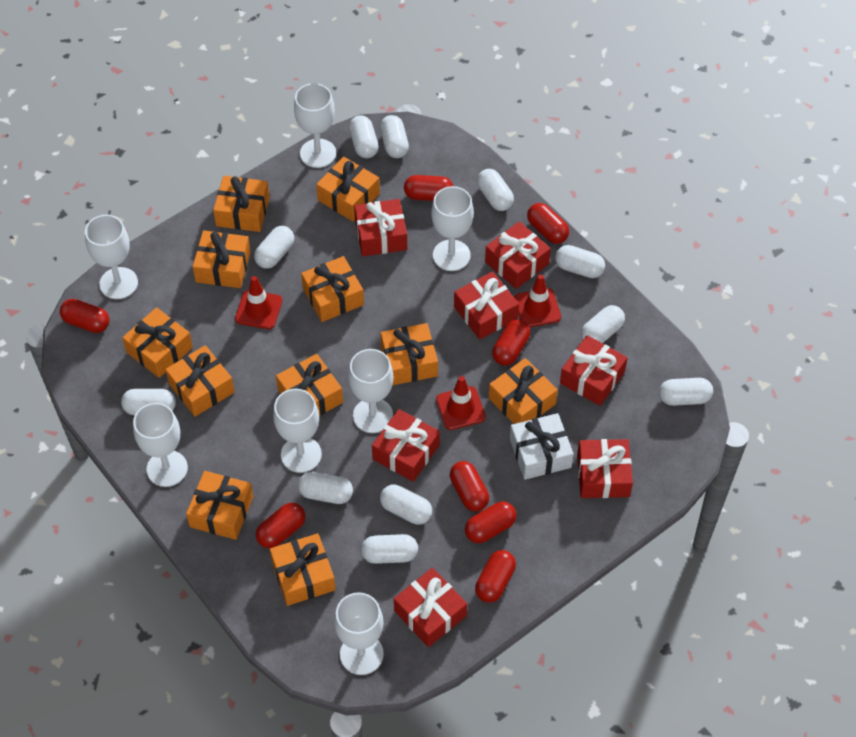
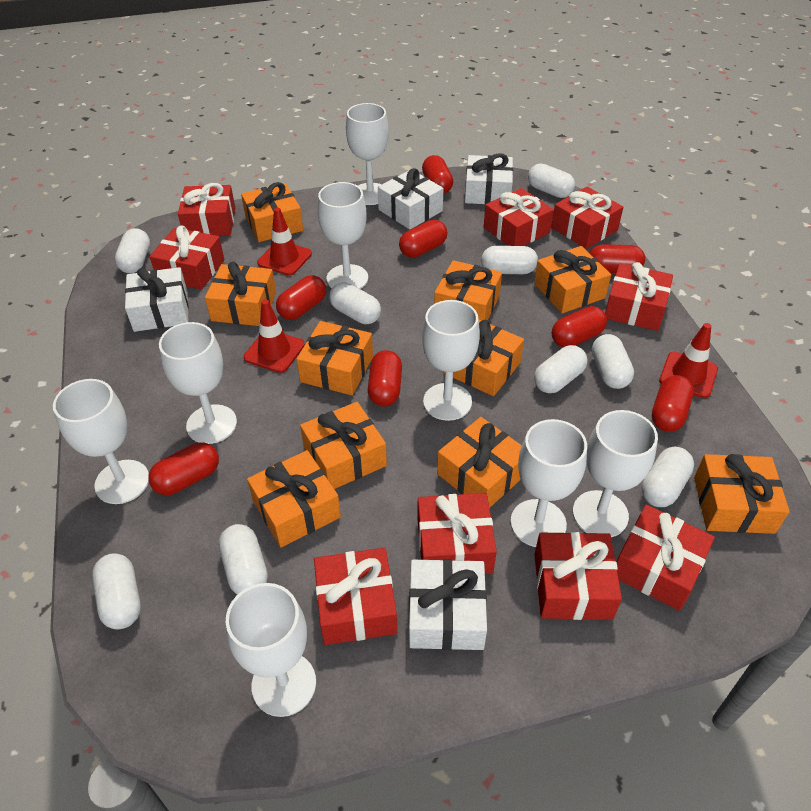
orange gift: 11 -> 10
red gift: 7 -> 9
white capsule: 11 -> 9
white gift: 1 -> 4
white goblet: 7 -> 8

